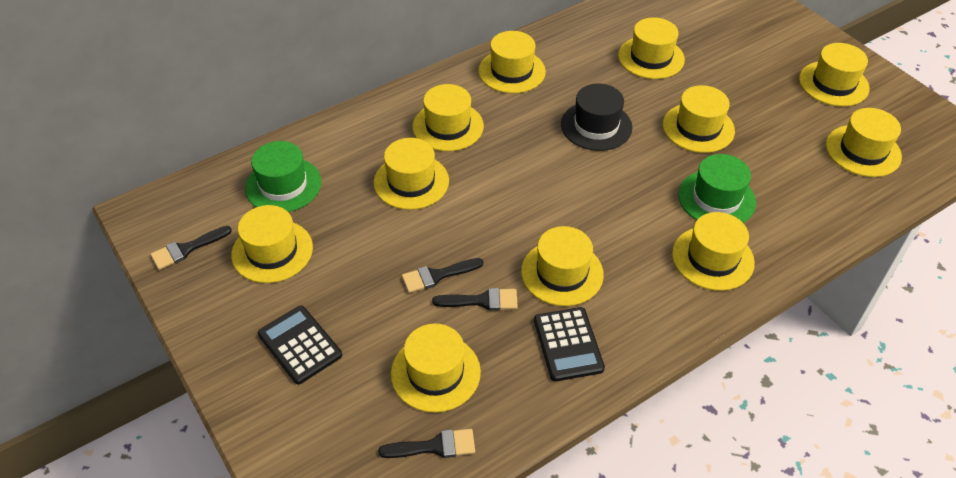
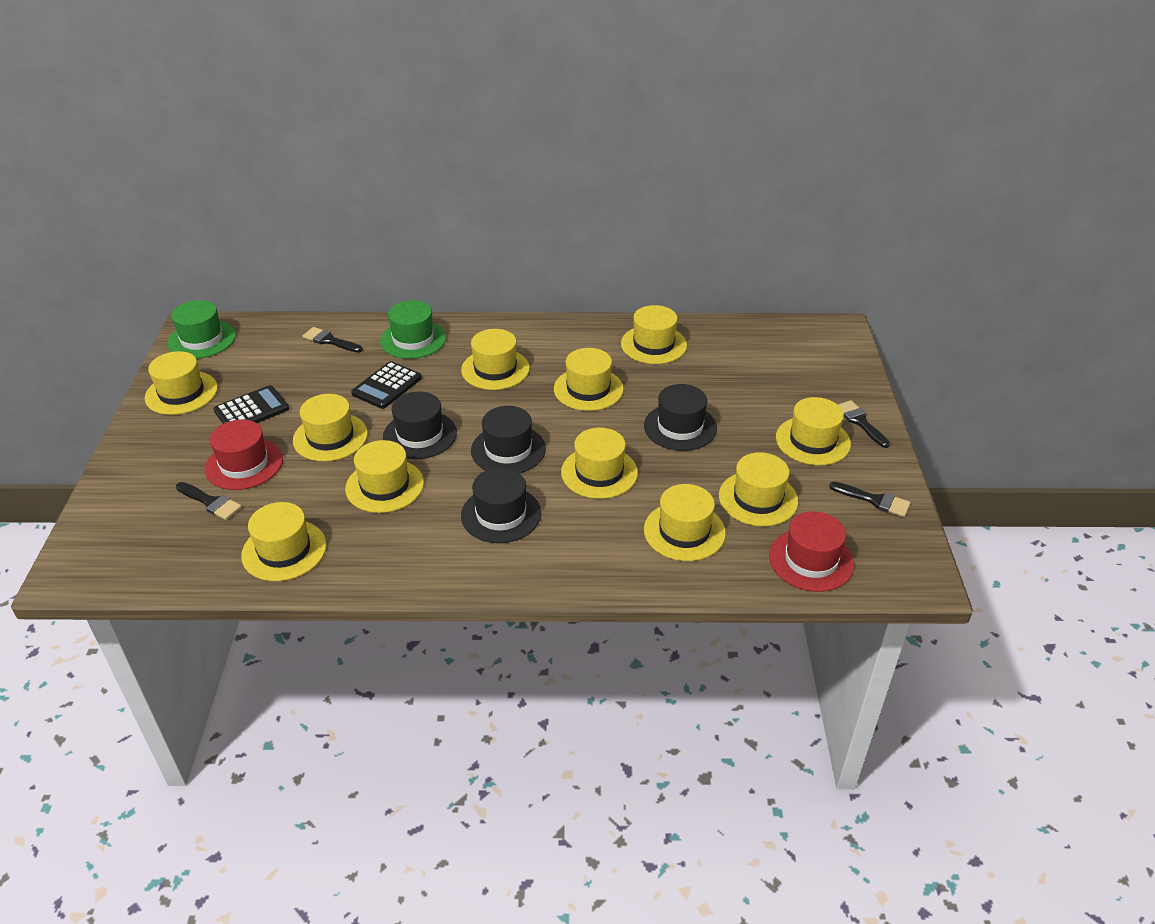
black hat: 1 -> 4
red hat: 0 -> 2

